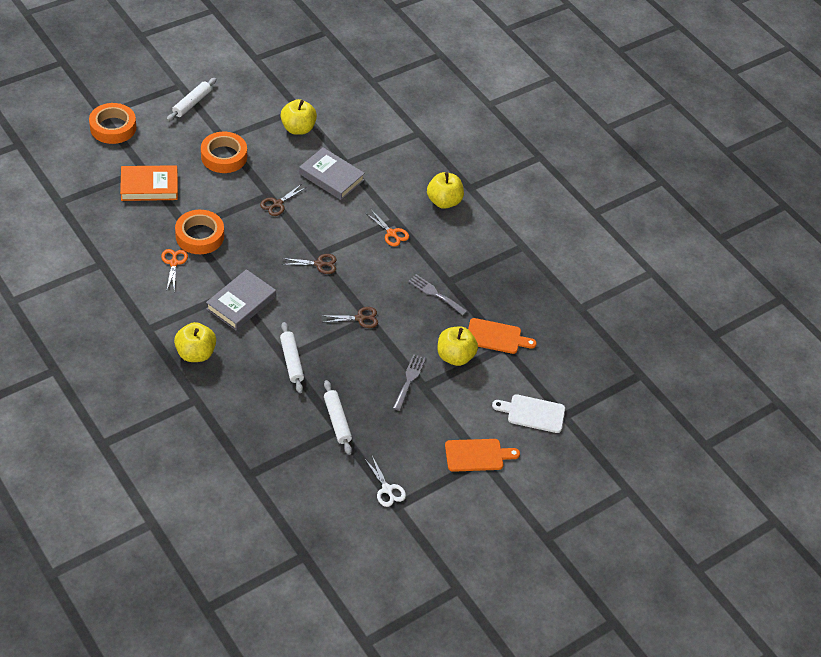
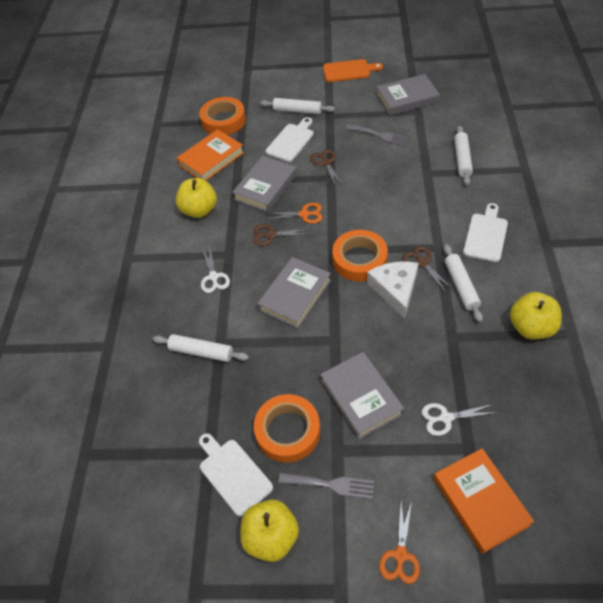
grey book: 2 -> 4
orange book: 1 -> 2
orange cutting board: 2 -> 1
white cheese: 0 -> 1
white cutting board: 1 -> 3
white rolling pin: 3 -> 4
white scissors: 1 -> 2
yellow apple: 4 -> 3

